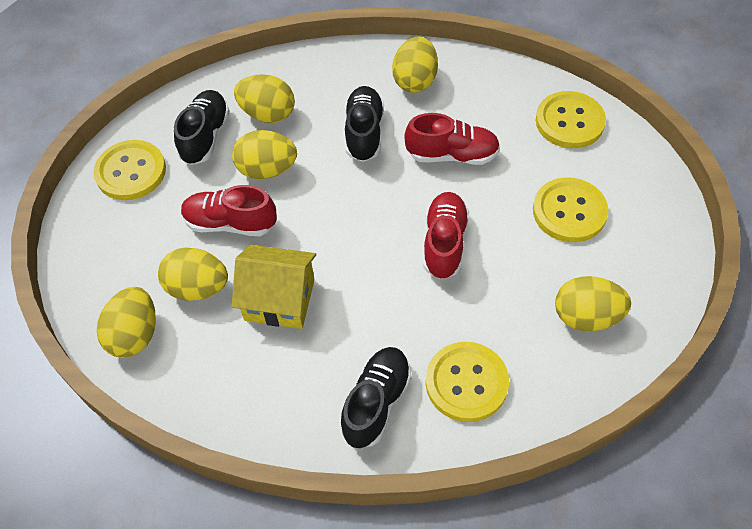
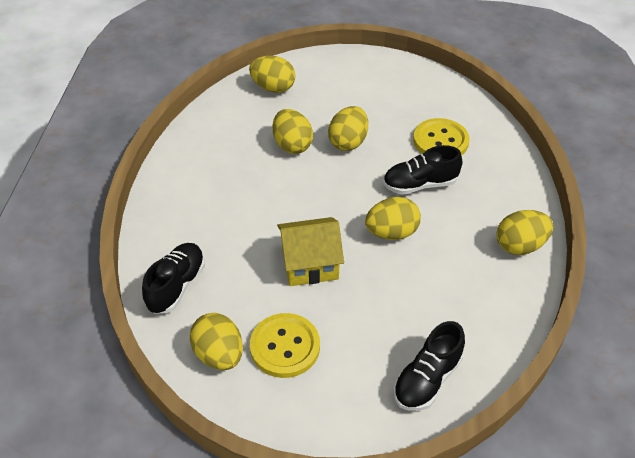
red shoe: 3 -> 0
yellow button: 4 -> 2

